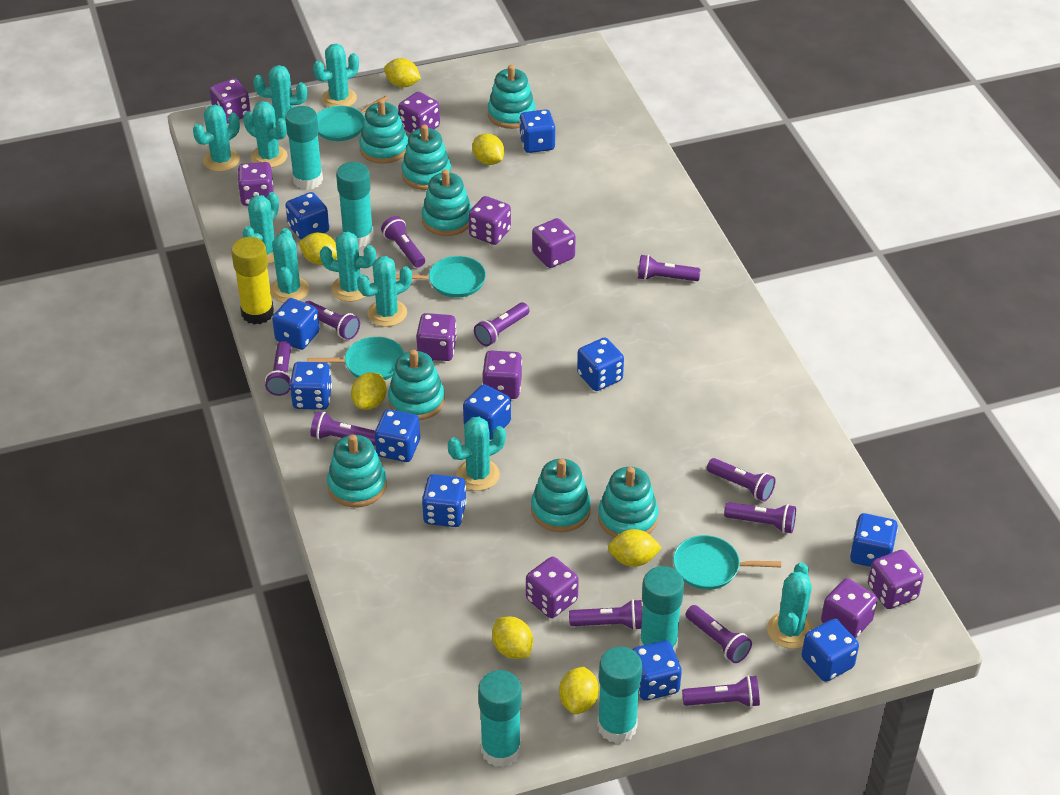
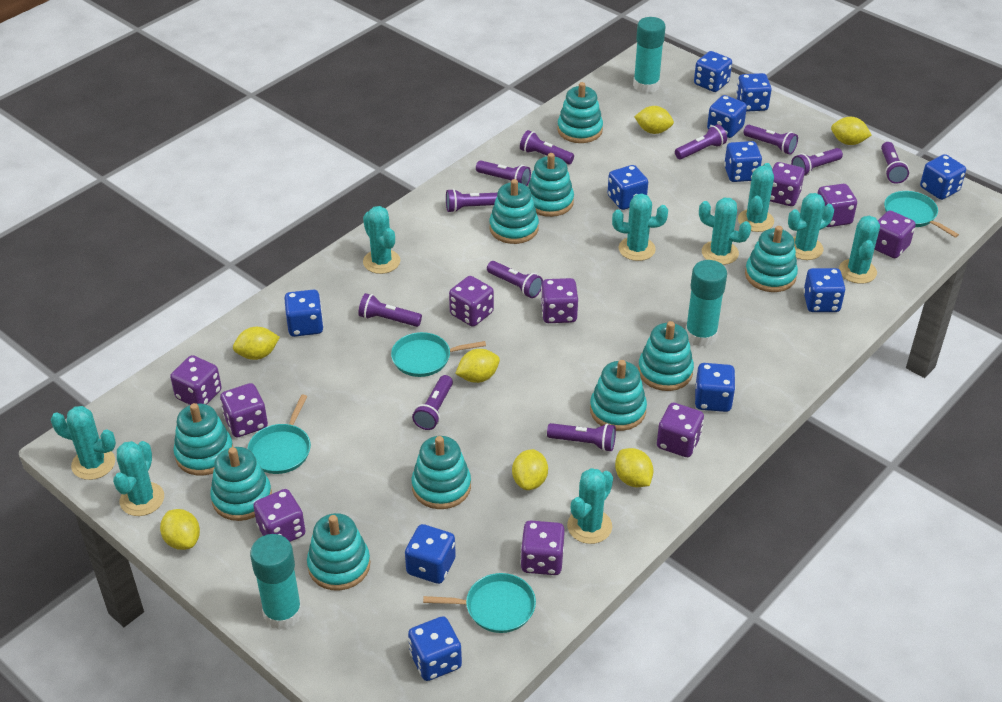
turquoise cactus: 10 -> 9
turquoise glue stick: 5 -> 3
turquoise stacking toy: 8 -> 10
yellow glue stick: 1 -> 0

